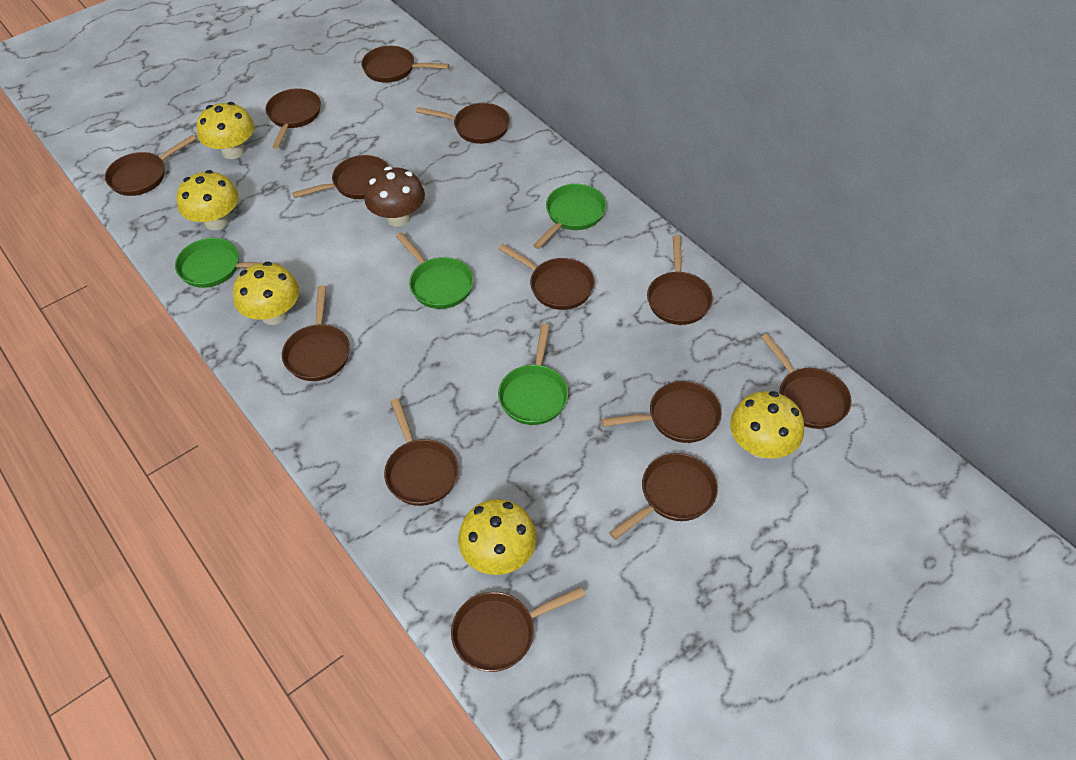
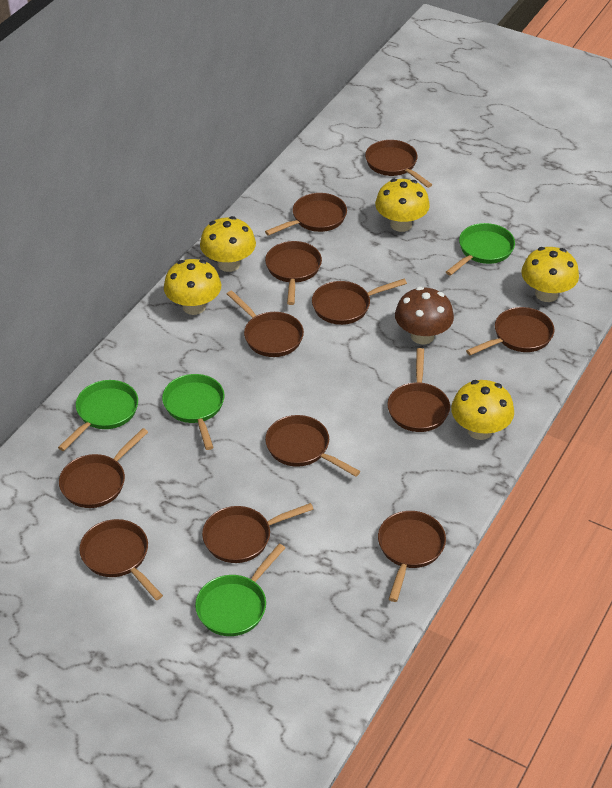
brown pan: 13 -> 12

